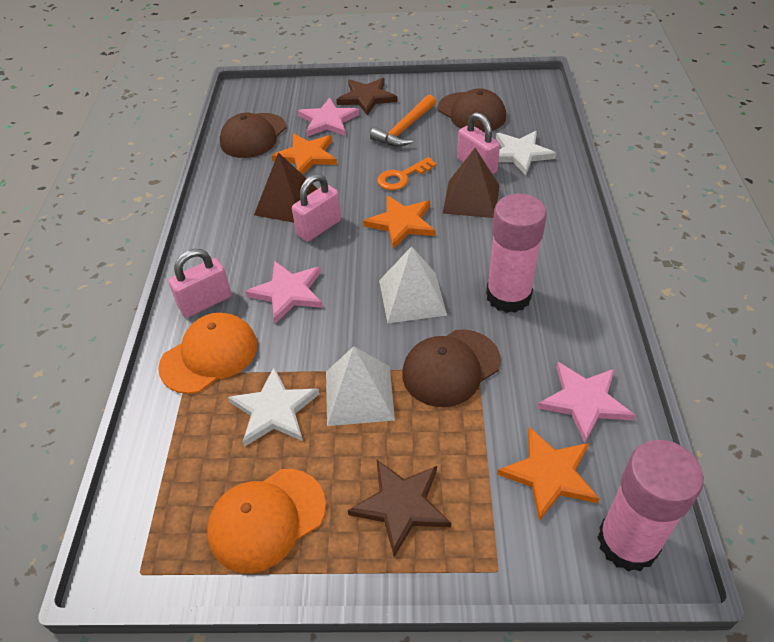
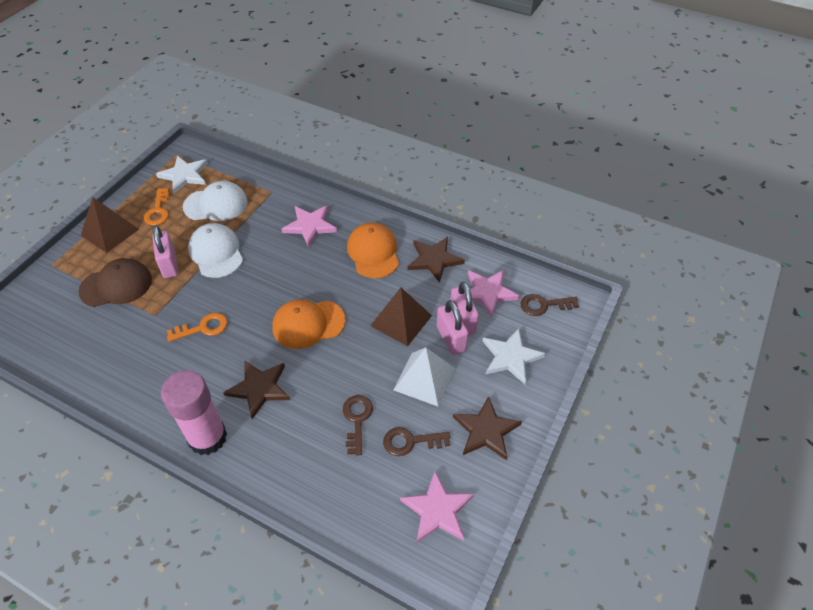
brown cap: 3 -> 1
brown key: 0 -> 3
brown star: 2 -> 3
orange hammer: 1 -> 0
orange key: 1 -> 2
orange star: 3 -> 0
pink glue stick: 2 -> 1
white cap: 0 -> 2
white pyramid: 2 -> 1

